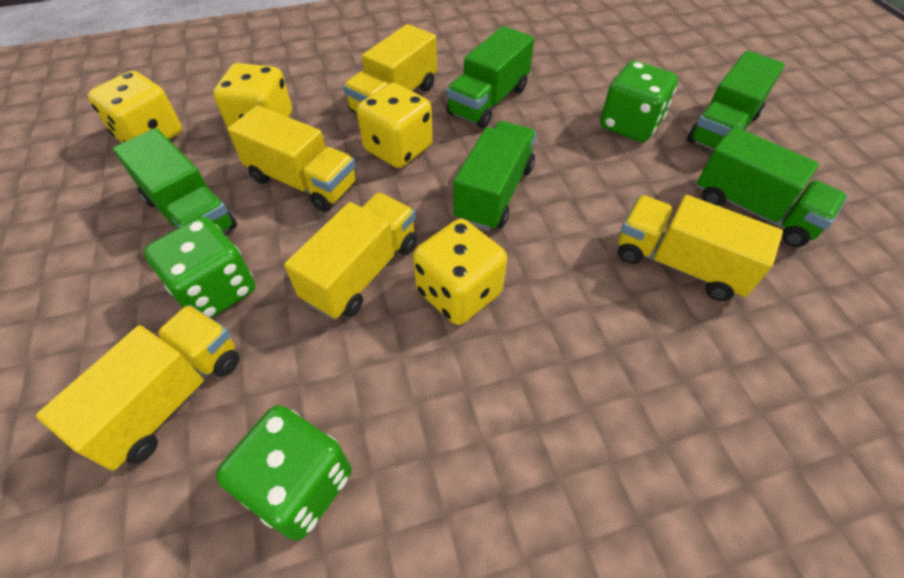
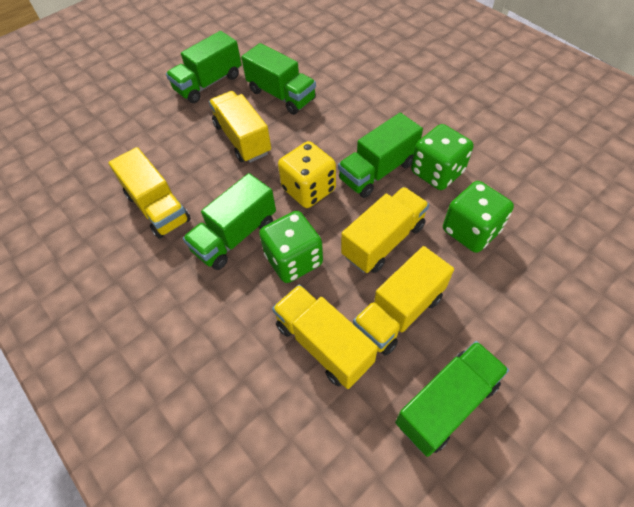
yellow dice: 4 -> 1

